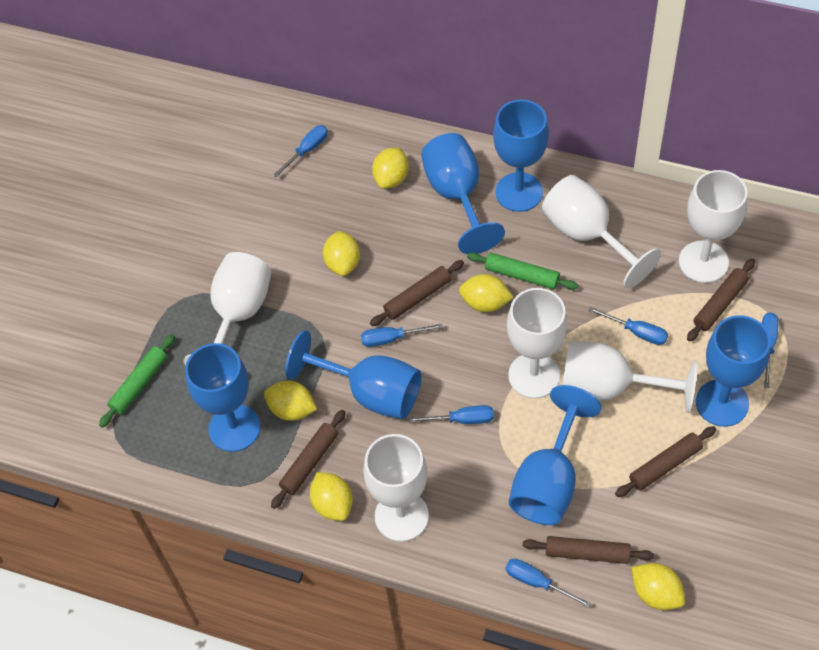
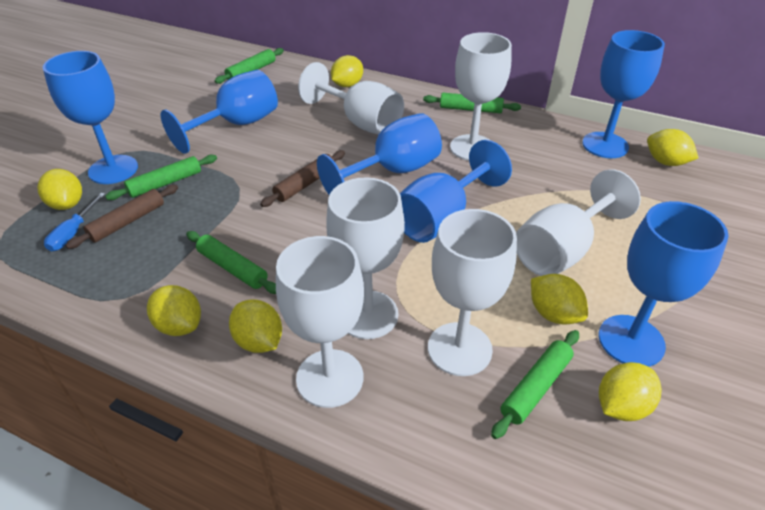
blue screwdriver: 6 -> 1
brown rolling pin: 5 -> 2
green rolling pin: 2 -> 5
yellow lemon: 6 -> 7

